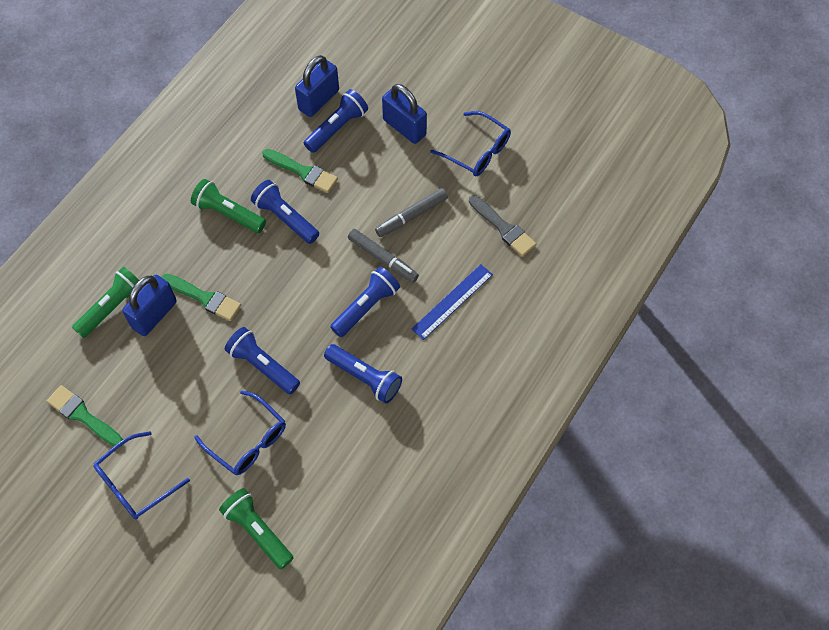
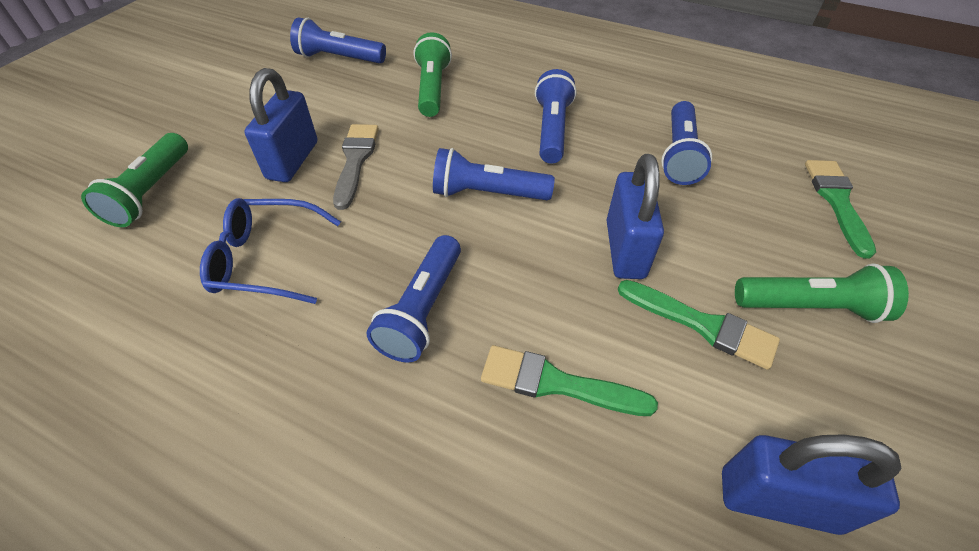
blue glasses: 3 -> 1
blue ruler: 1 -> 0
grey marker: 2 -> 0

